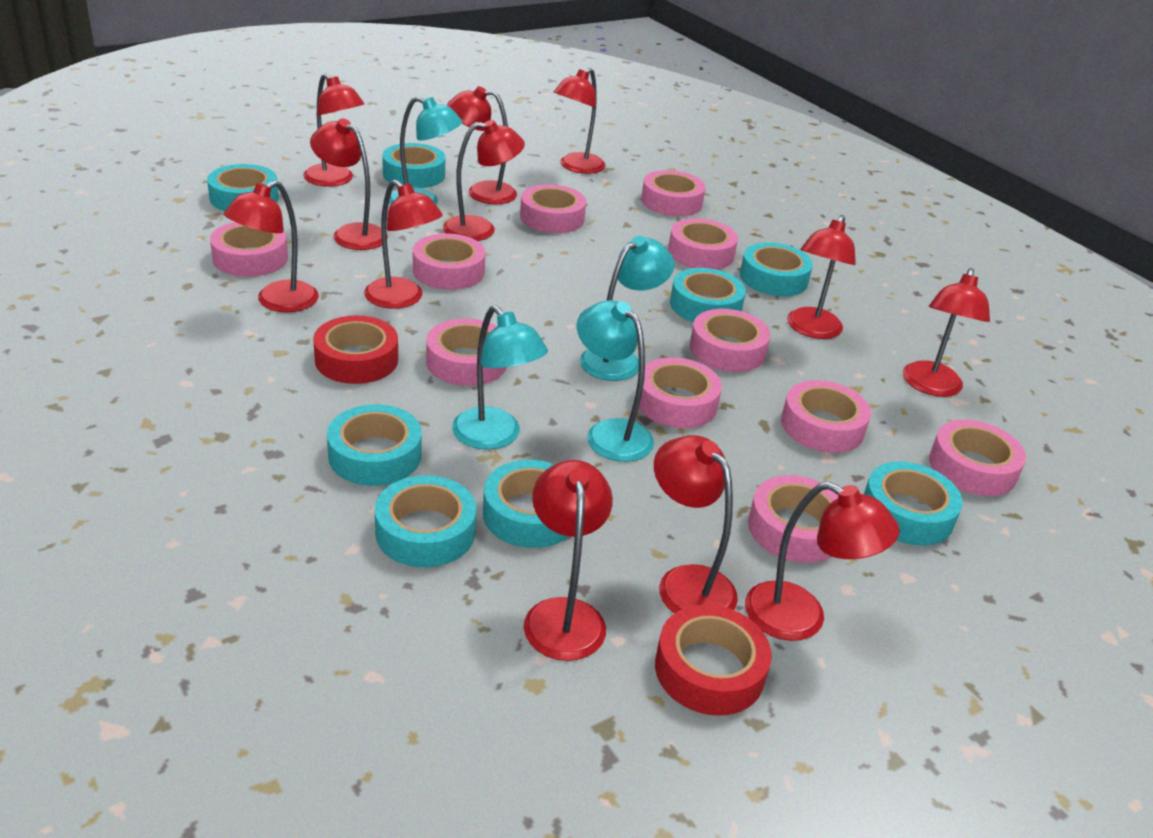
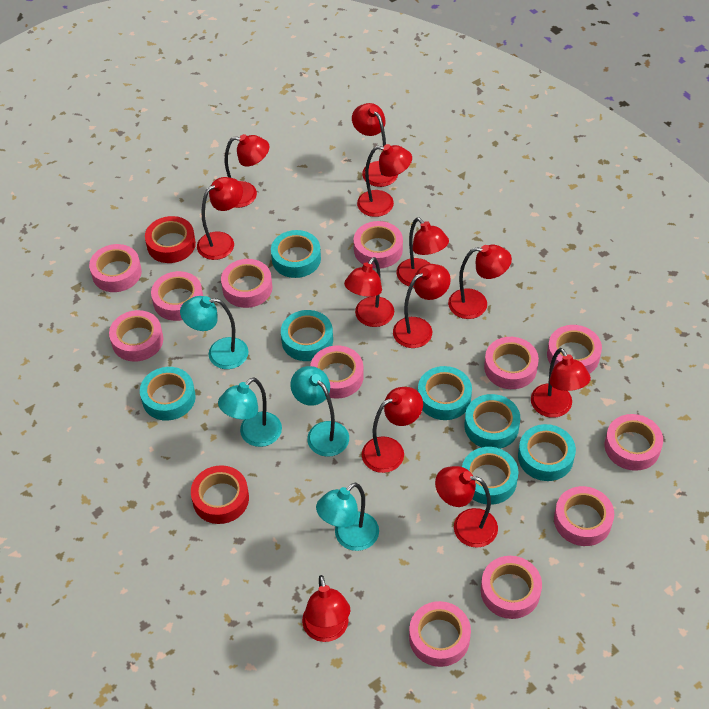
pink tape: 11 -> 12
turquoise tape: 8 -> 7

